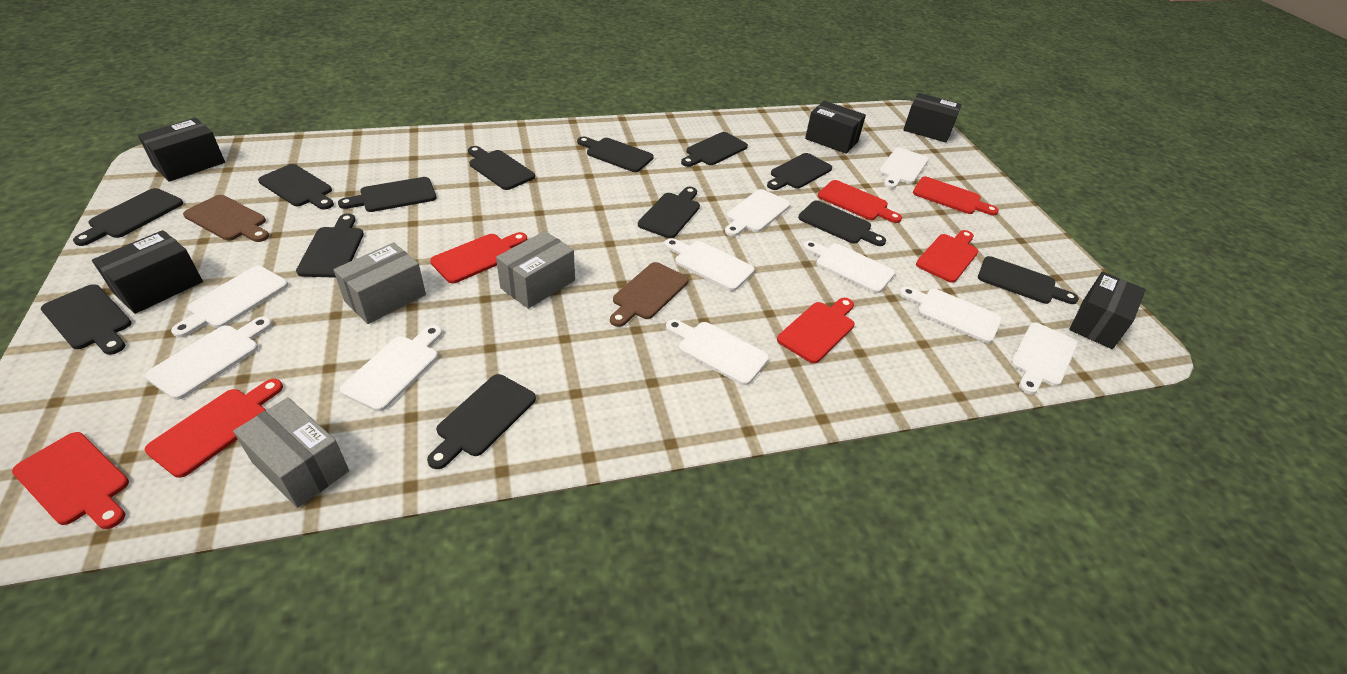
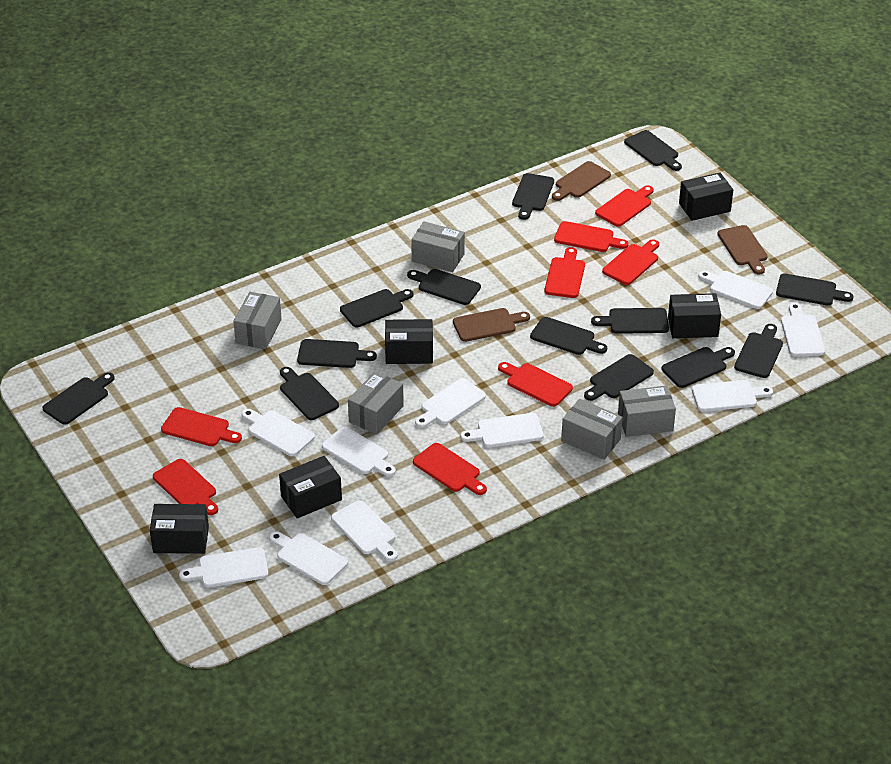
brown cutting board: 2 -> 3
grey box: 3 -> 5
red cutting board: 7 -> 8

